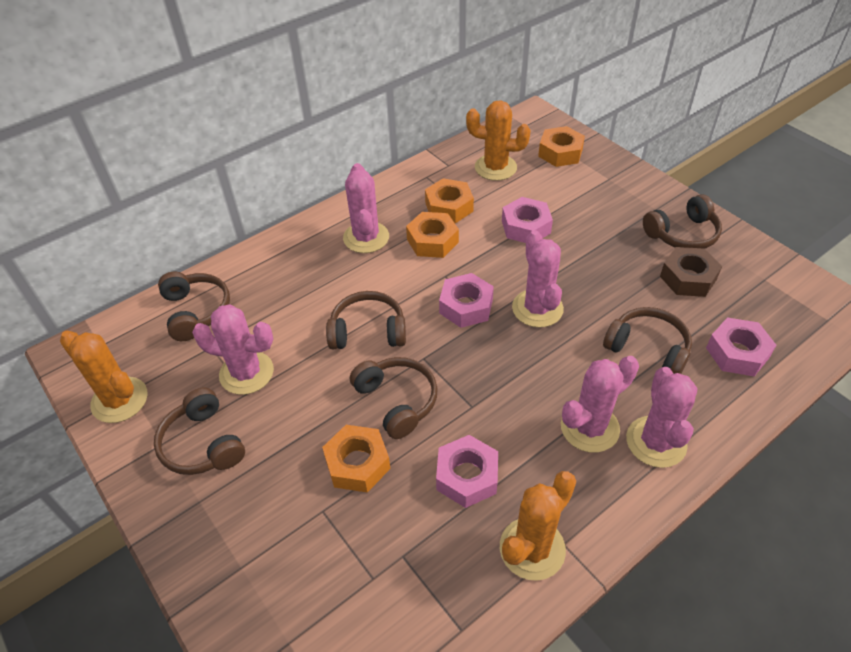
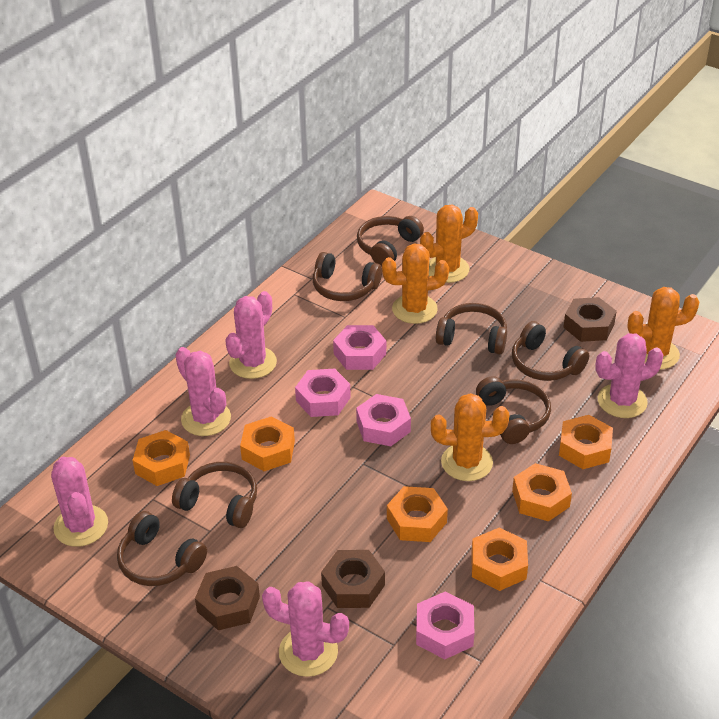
brown headphones: 6 -> 7
brown nut: 1 -> 3
orange cactus: 3 -> 4
orange nut: 4 -> 6

